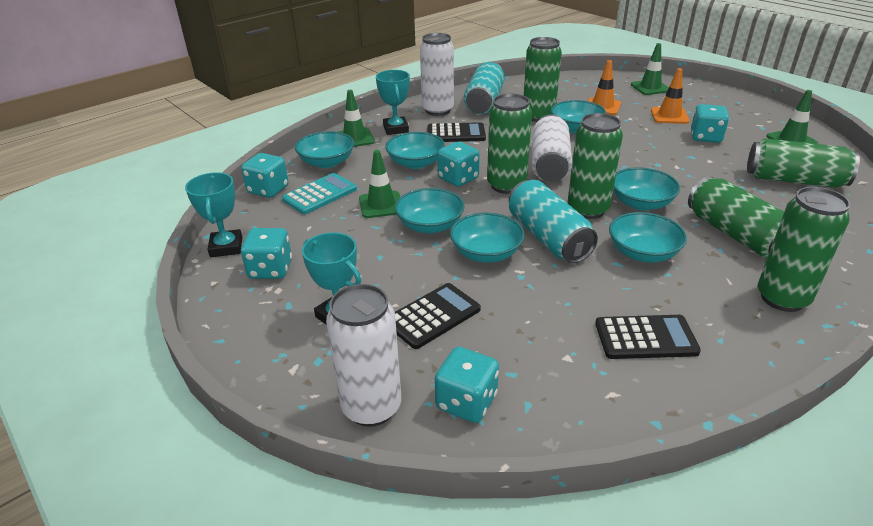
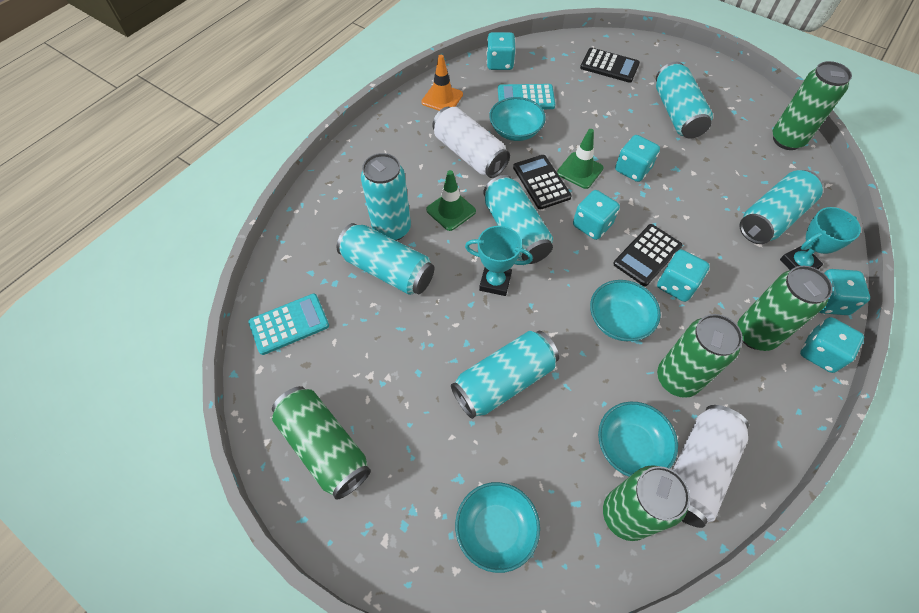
green can: 6 -> 5
green traffic cone: 4 -> 2
orange traffic cone: 2 -> 1
turquoise bowl: 7 -> 4
turquoise calculator: 1 -> 2
turquoise can: 2 -> 6
turquoise dice: 5 -> 6
turquoise trophy: 3 -> 2
white can: 3 -> 2

